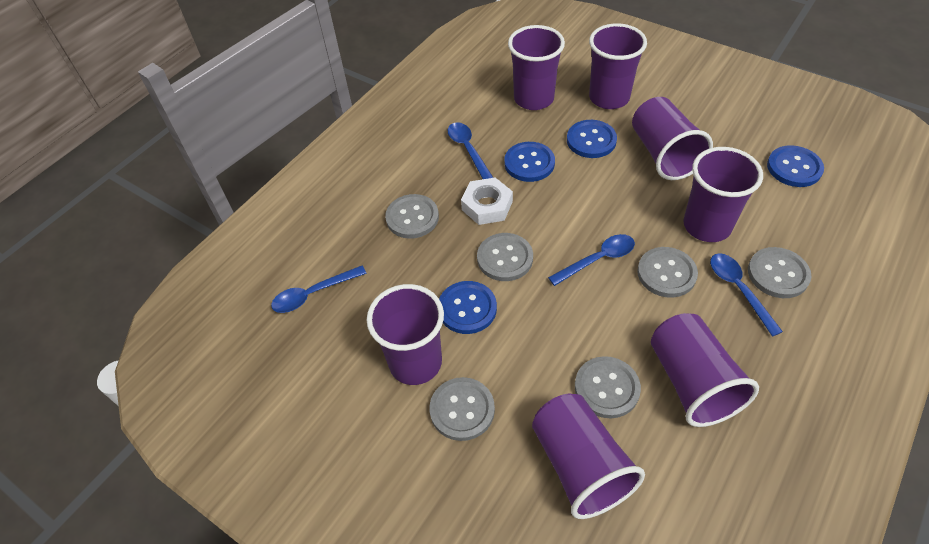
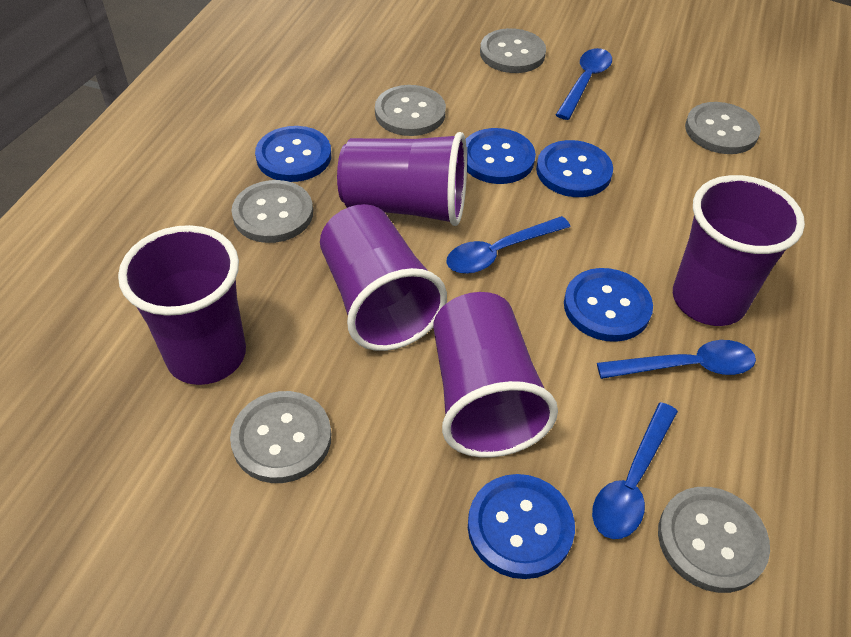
blue button: 4 -> 5
purple cup: 7 -> 5
white nut: 1 -> 0

